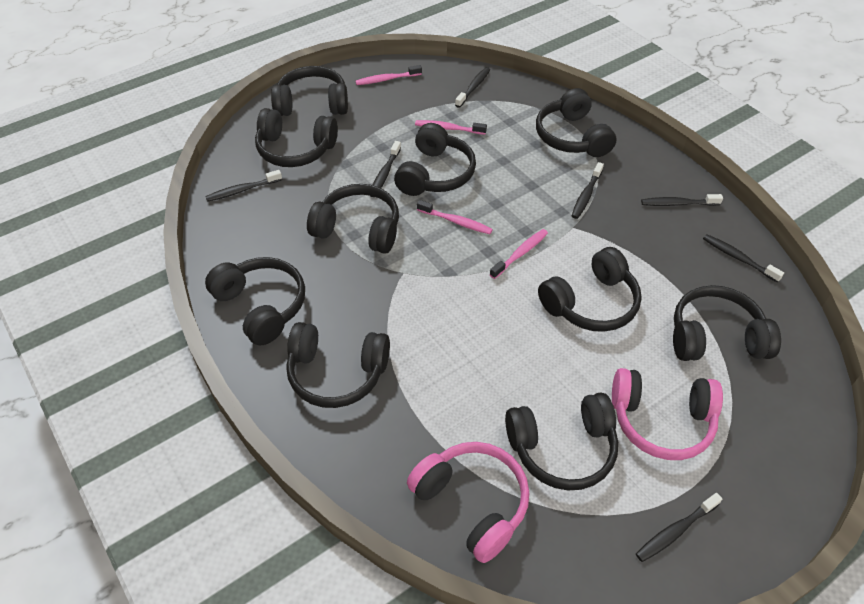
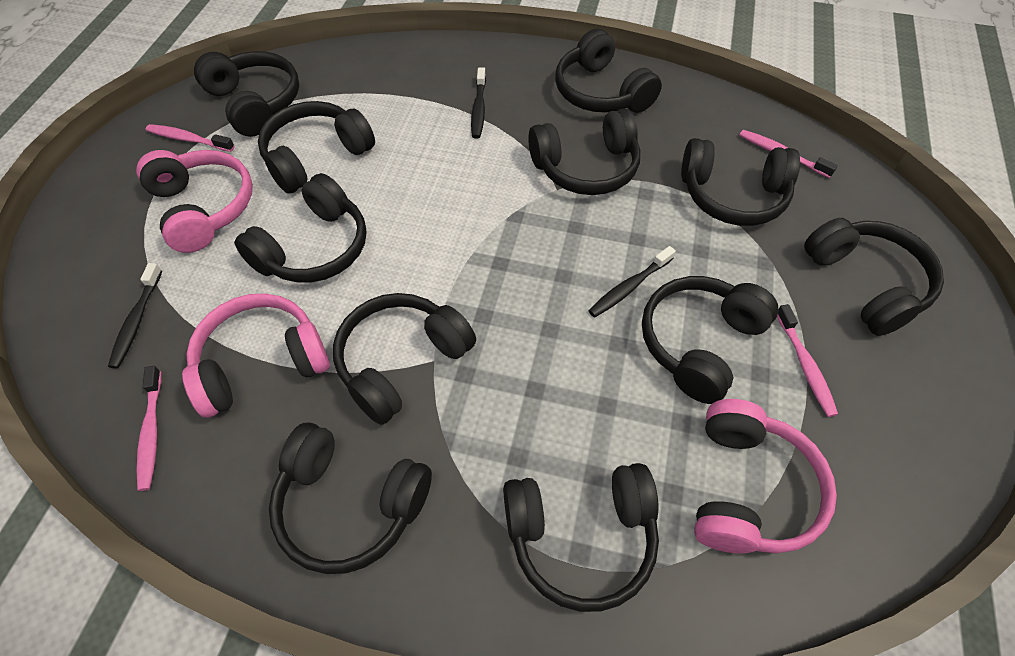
black headphones: 10 -> 11
black toothbrush: 7 -> 3
pink headphones: 2 -> 3

